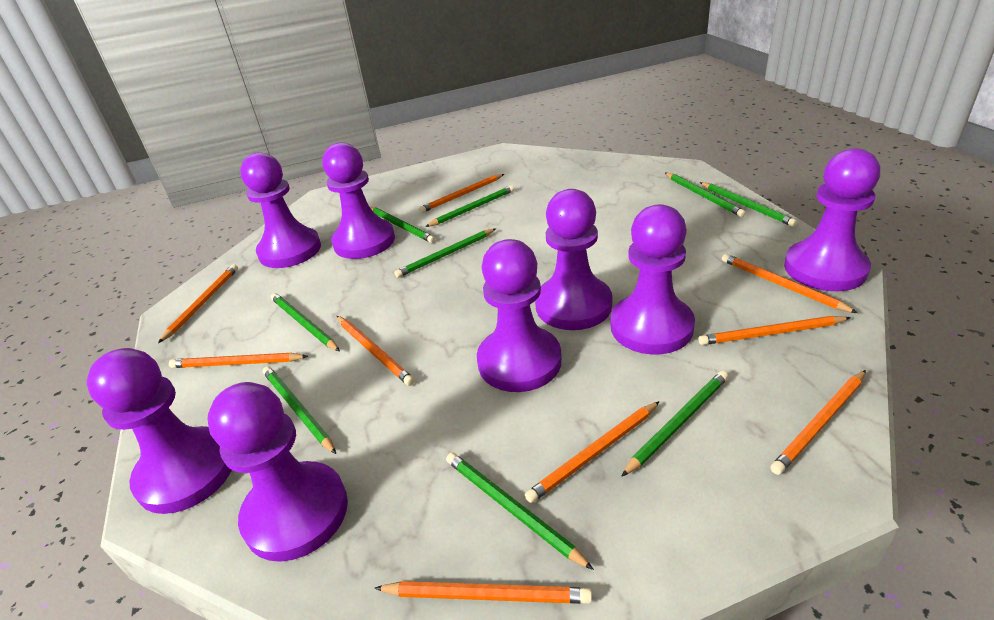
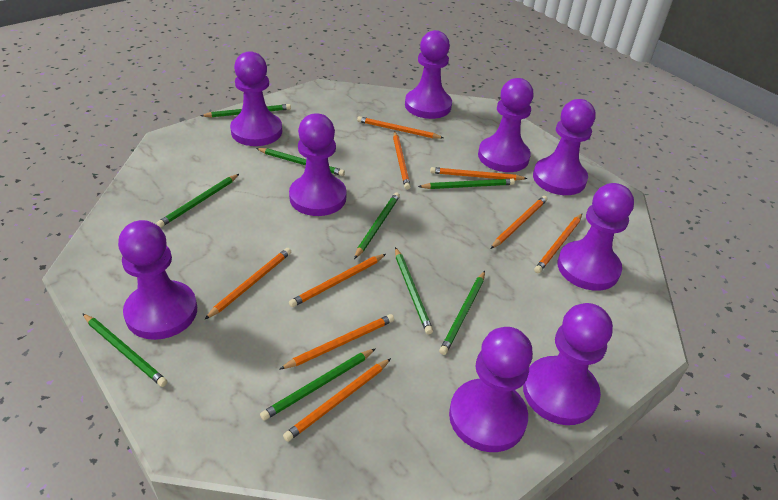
purple pawn: 8 -> 9

